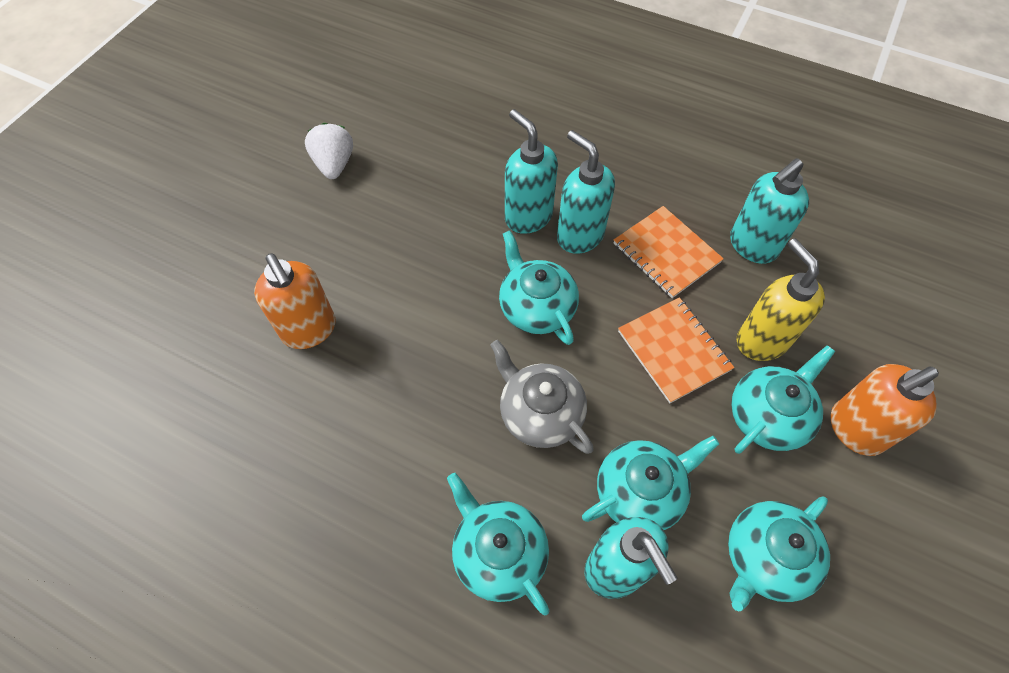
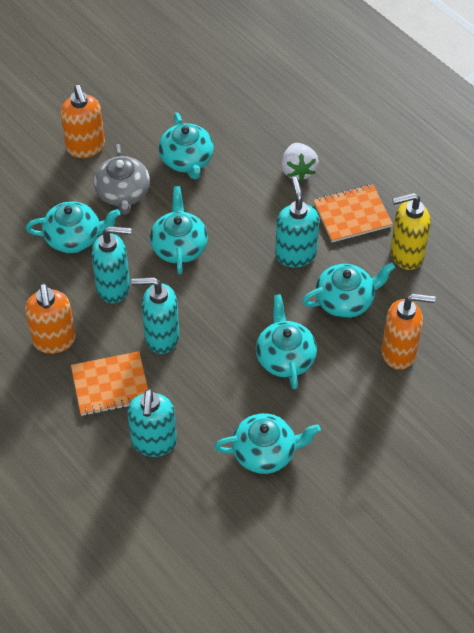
orange soap dispenser: 2 -> 3
turquoise teapot: 5 -> 6

